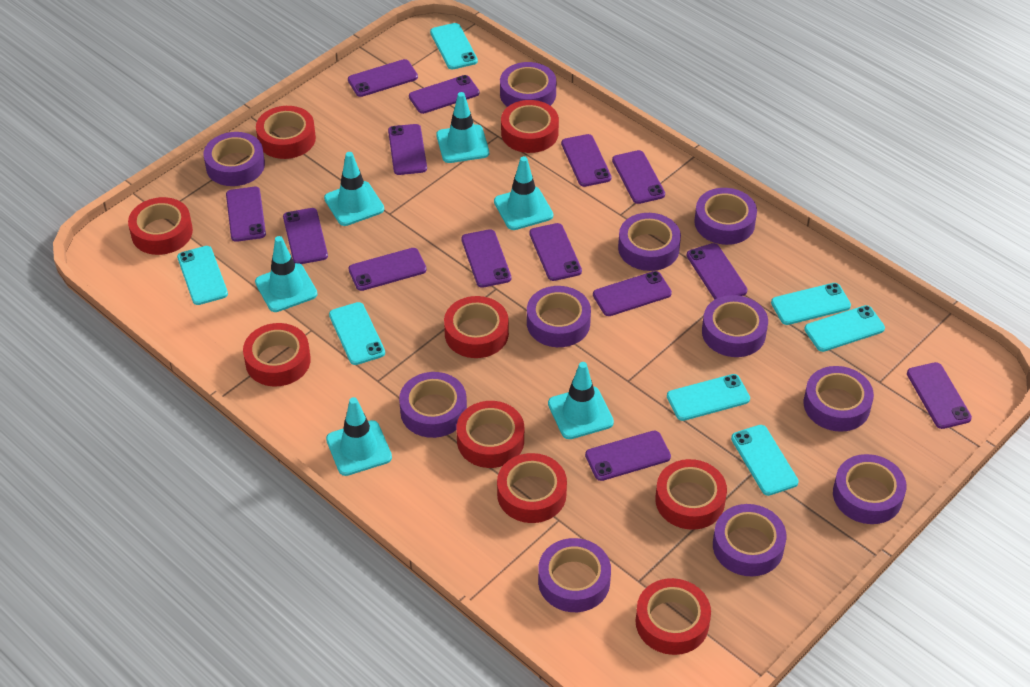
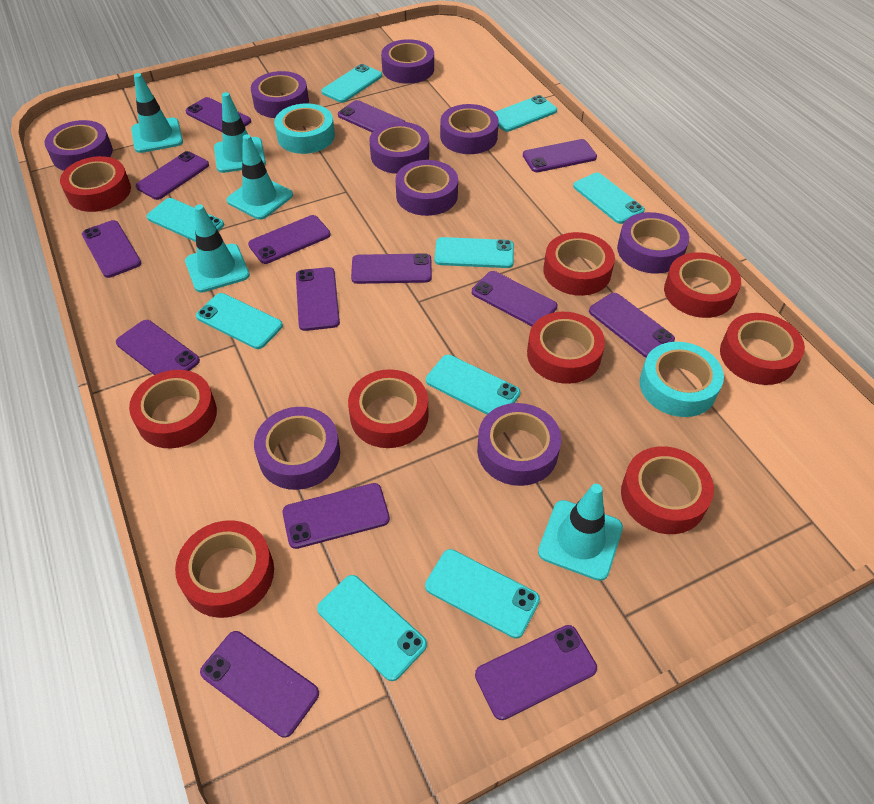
purple tape: 11 -> 9
turquoise phone: 7 -> 9
turquoise tape: 0 -> 2
turquoise traffic cone: 6 -> 5

